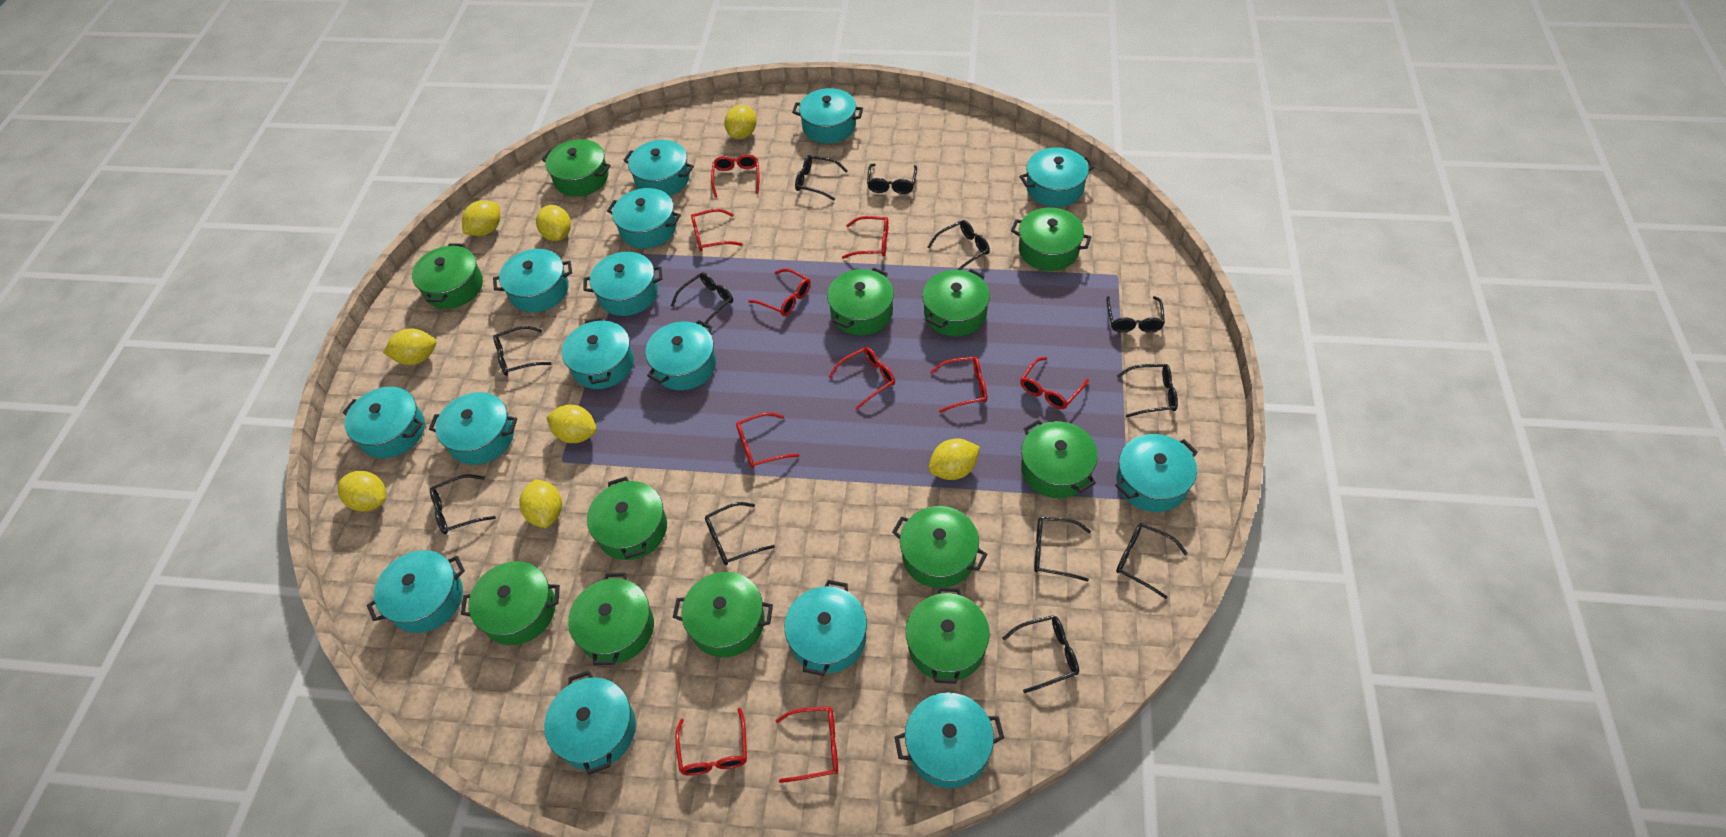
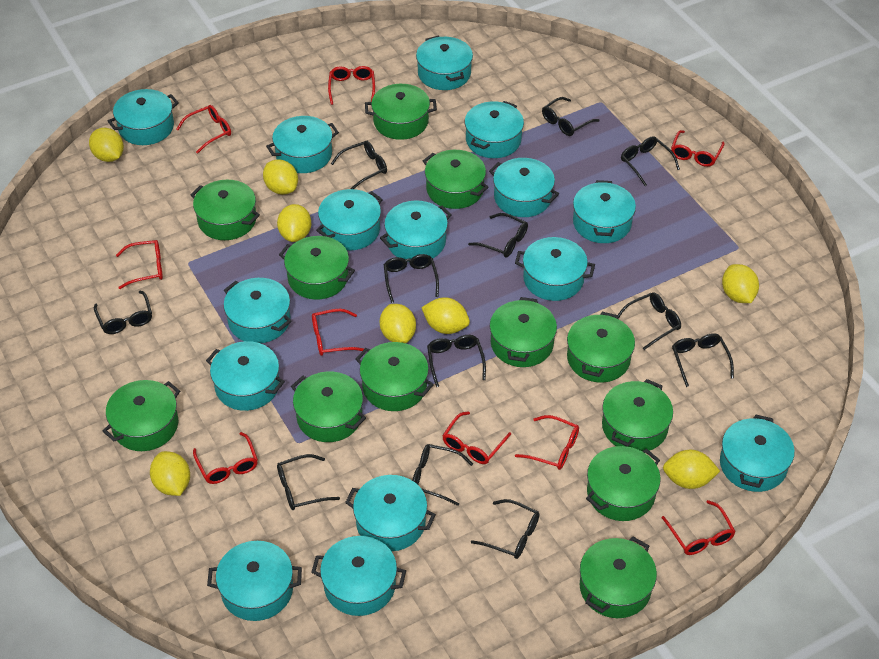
red glasses: 10 -> 9

